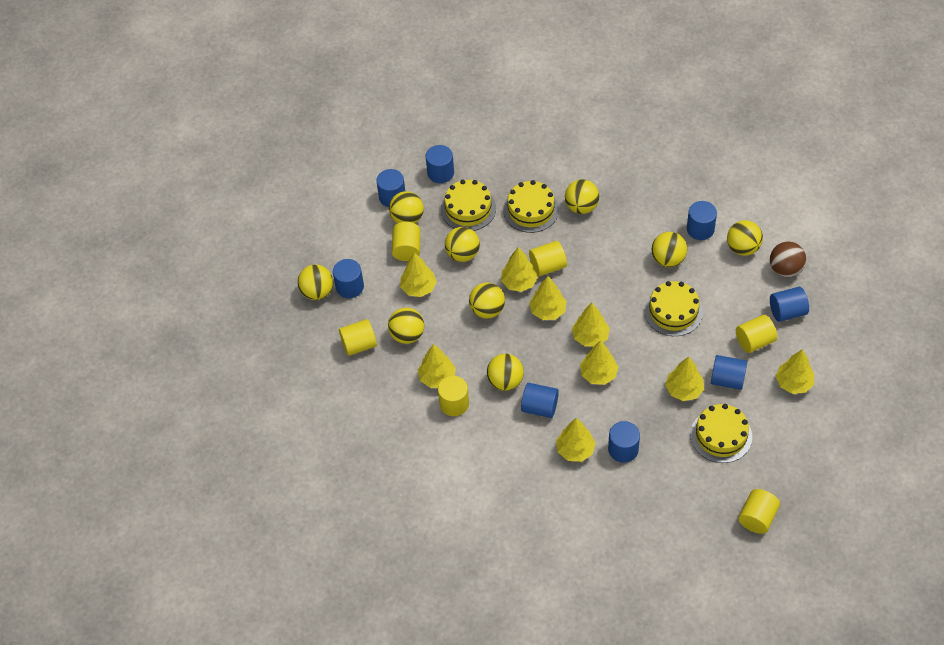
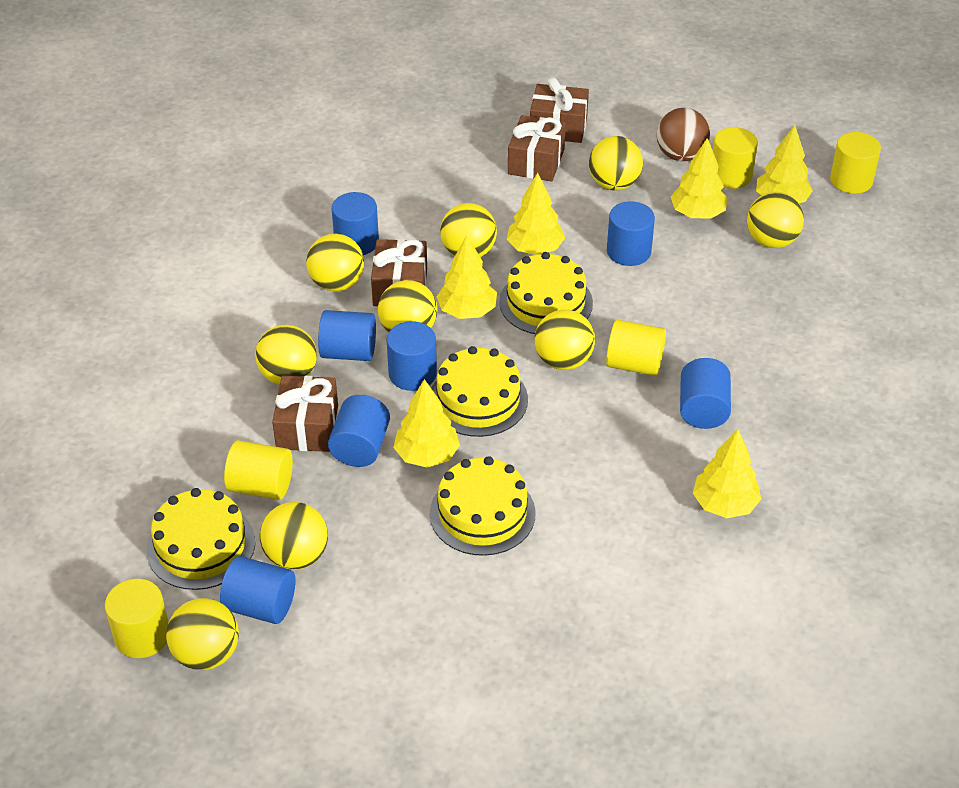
blue cylinder: 8 -> 7
brown gift: 0 -> 4
yellow cylinder: 6 -> 5
yellow tree: 9 -> 6

